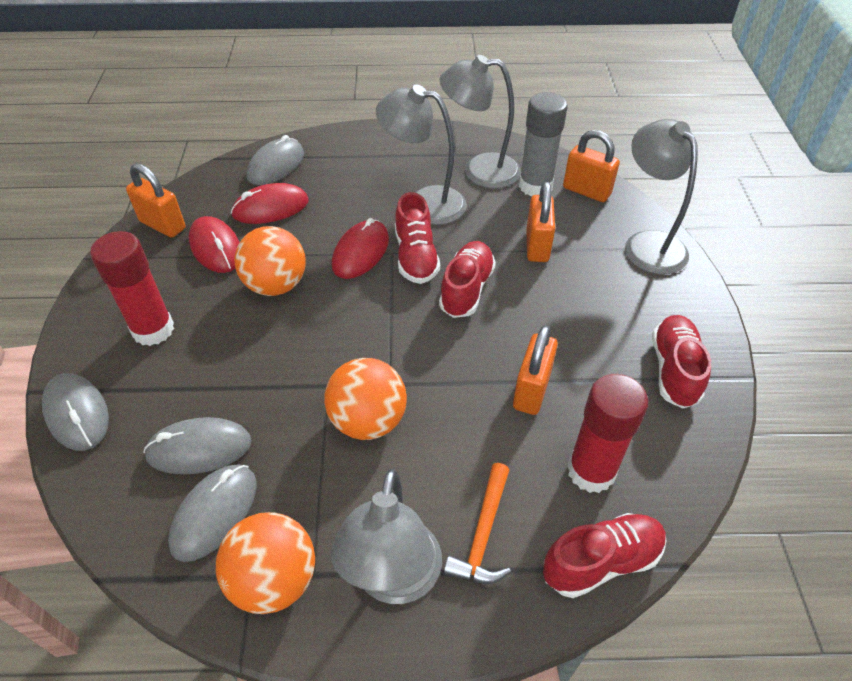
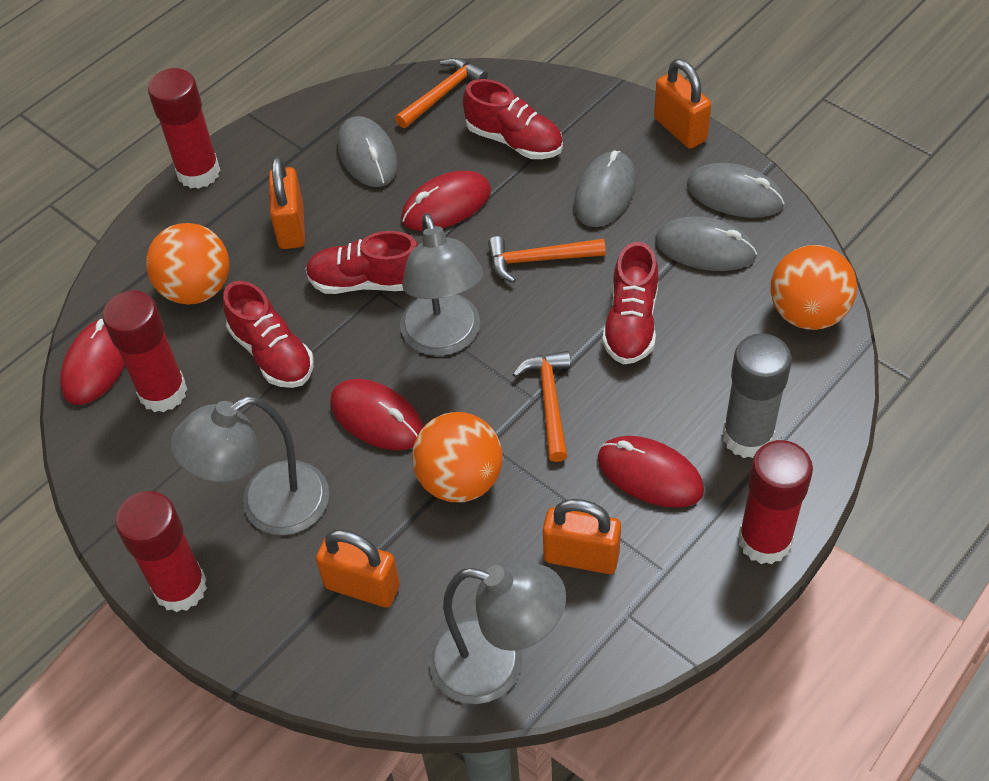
grey lamp: 4 -> 3
orange hammer: 1 -> 3
red glue stick: 2 -> 4
red mouse: 3 -> 4

